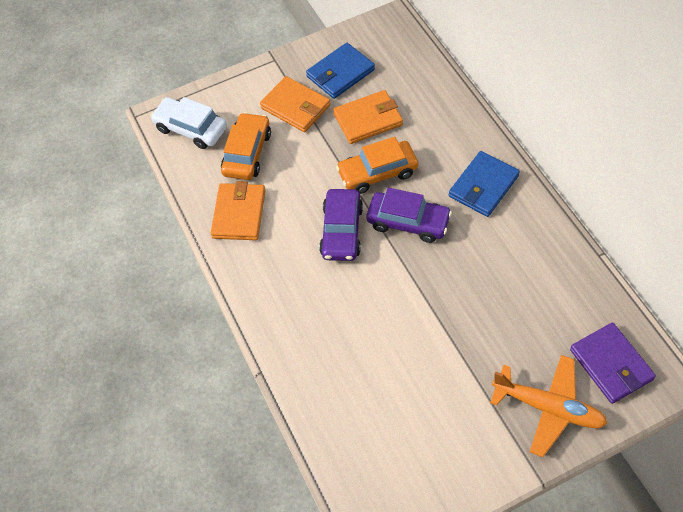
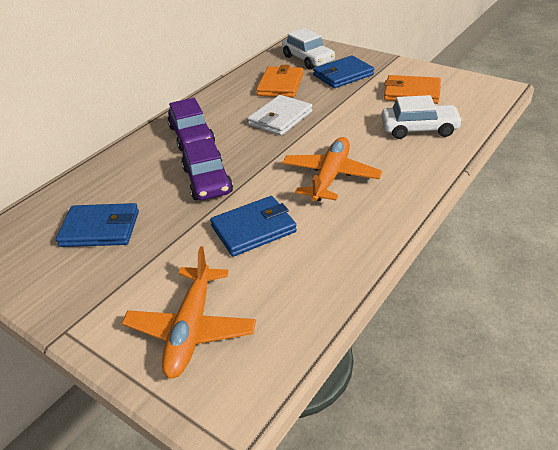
blue wallet: 2 -> 3
orange car: 2 -> 0
orange plane: 1 -> 2
orange wallet: 3 -> 2
purple wallet: 1 -> 0
white car: 1 -> 2
white wallet: 0 -> 1

